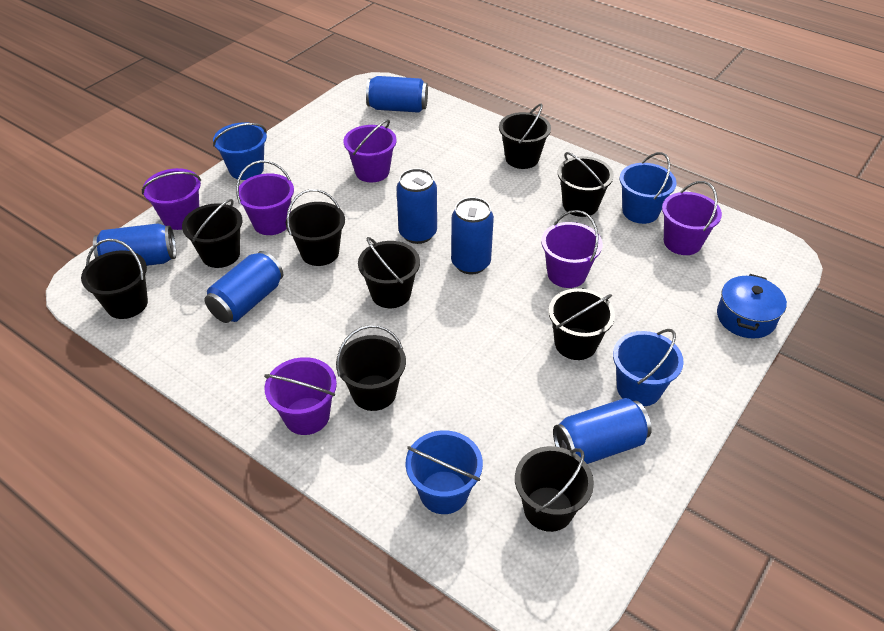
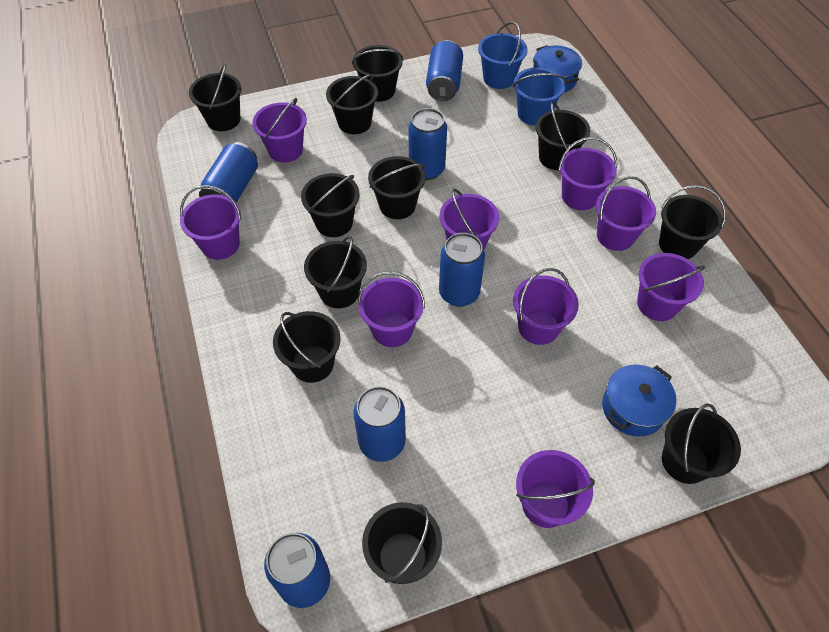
black bucket: 9 -> 11
blue bucket: 4 -> 2
blue pot: 1 -> 2
purple bucket: 6 -> 9

